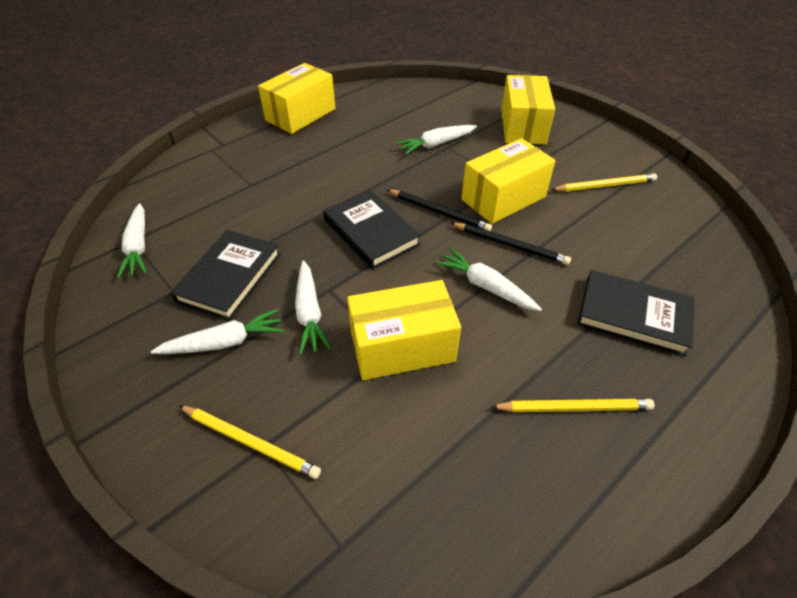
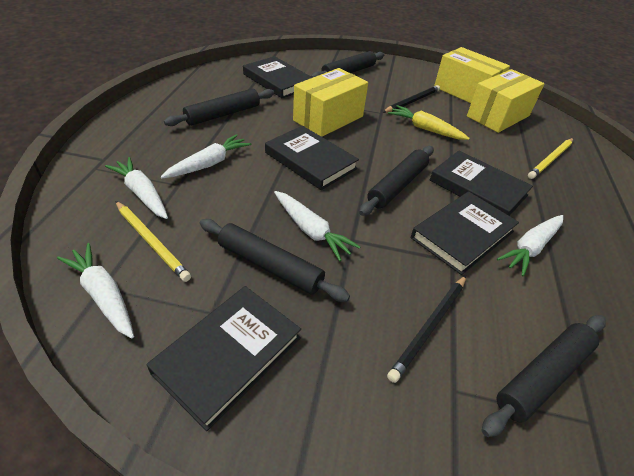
black book: 3 -> 5
black rolling pin: 0 -> 5
yellow box: 4 -> 3
yellow carrot: 0 -> 1
yellow pencil: 3 -> 2

